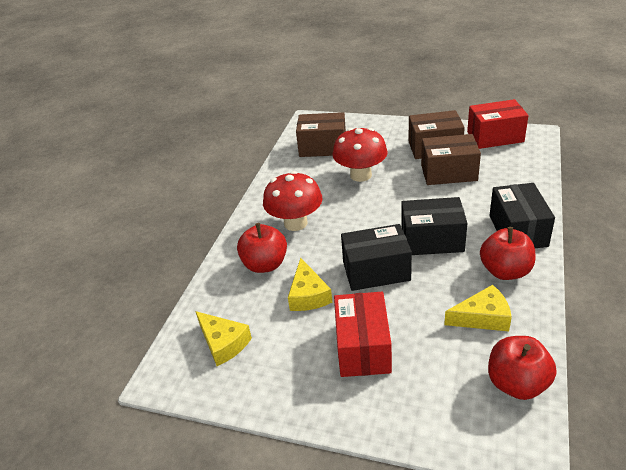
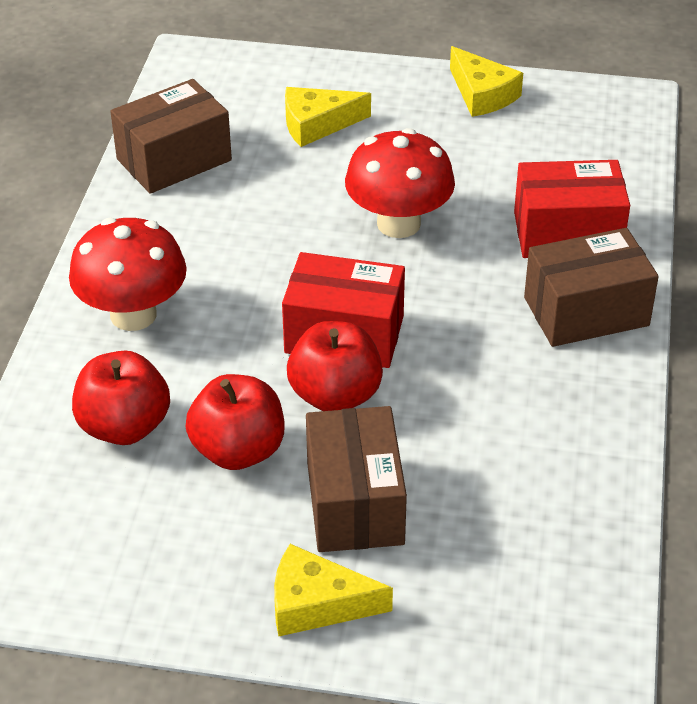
black box: 3 -> 0

